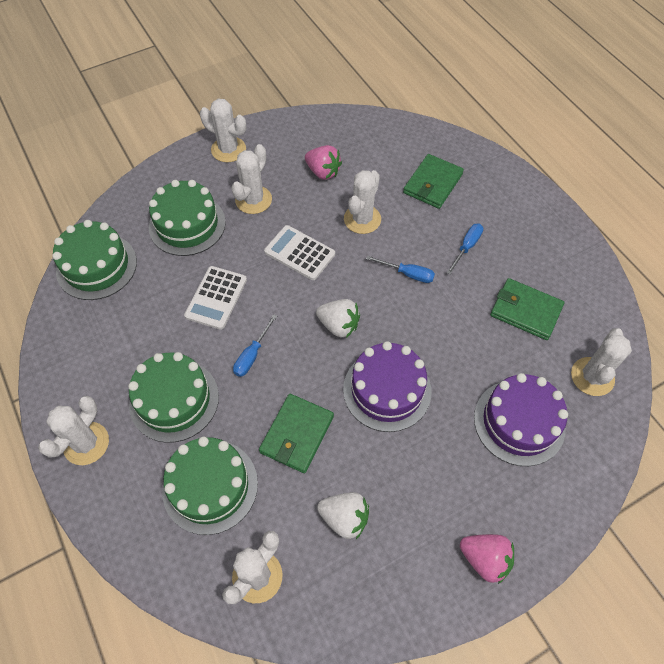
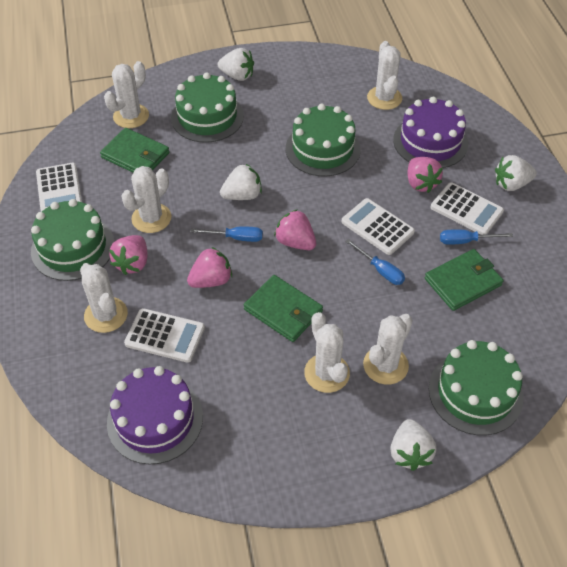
pink strawberry: 2 -> 4
white calculator: 2 -> 4
white strawberry: 2 -> 4

